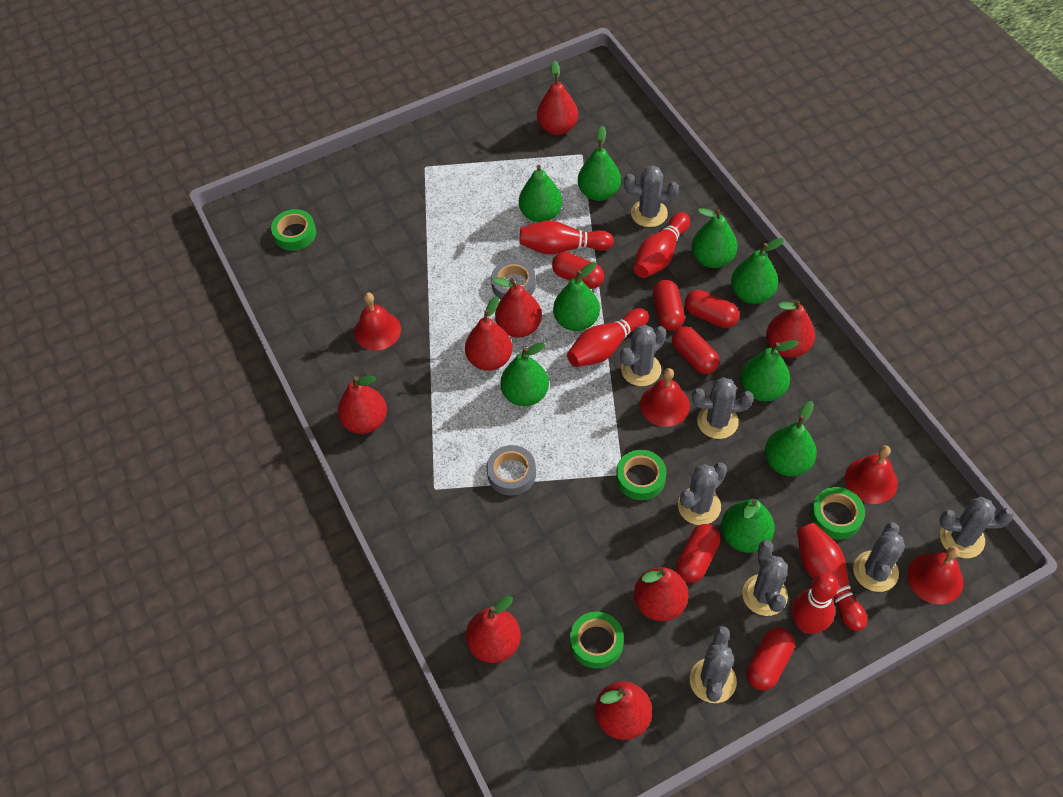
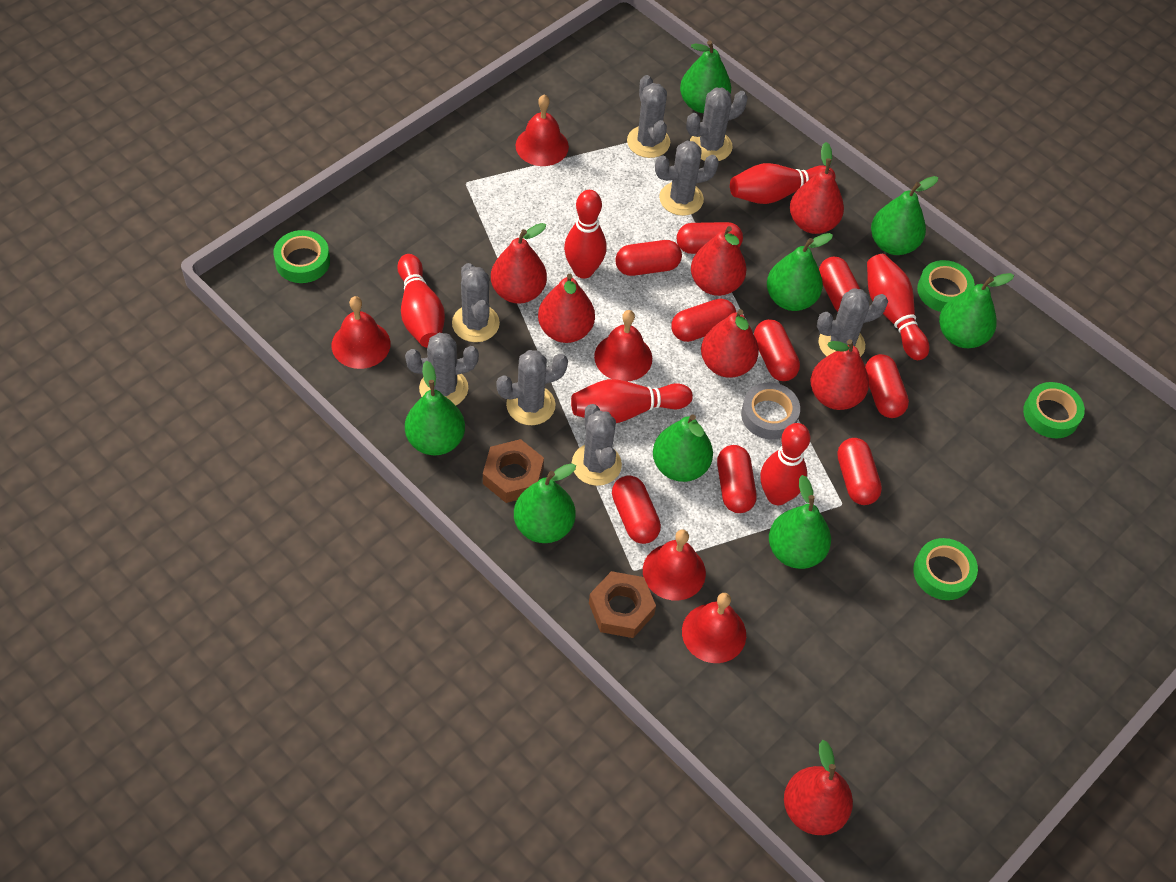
brown nut: 0 -> 2
green pear: 9 -> 8
grey tape: 2 -> 1
red bell: 4 -> 5
red bowling pin: 5 -> 6
red capsule: 6 -> 9
red pear: 8 -> 7

